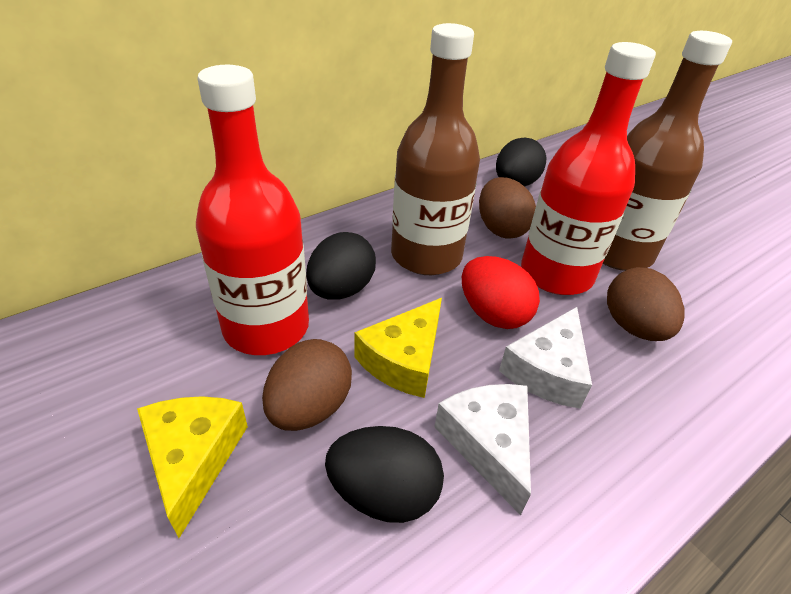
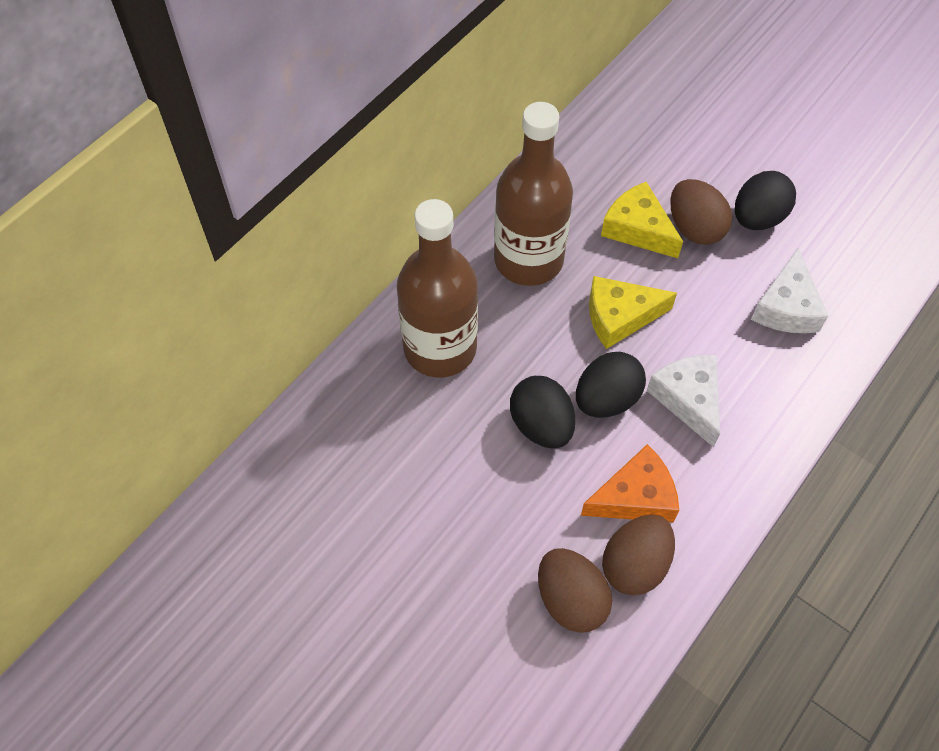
orange cheese: 0 -> 1
red bottle: 2 -> 0
red egg: 1 -> 0

